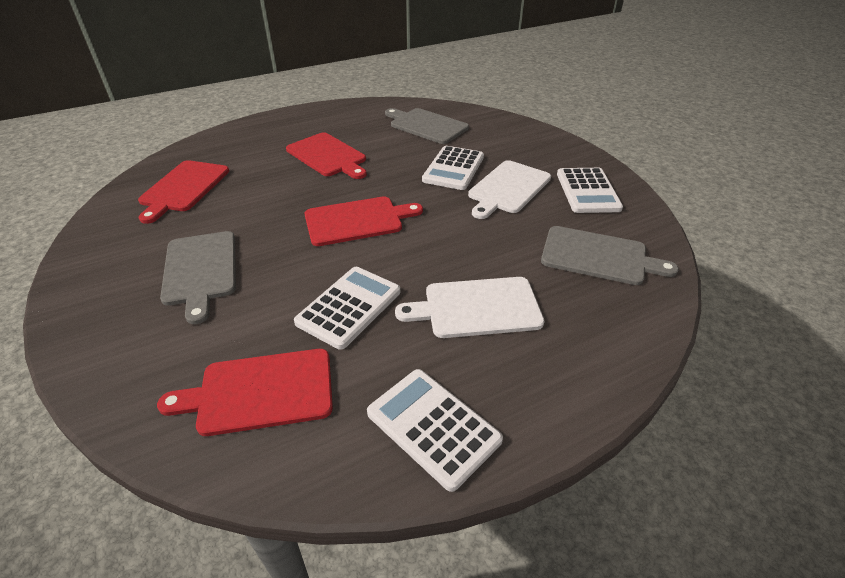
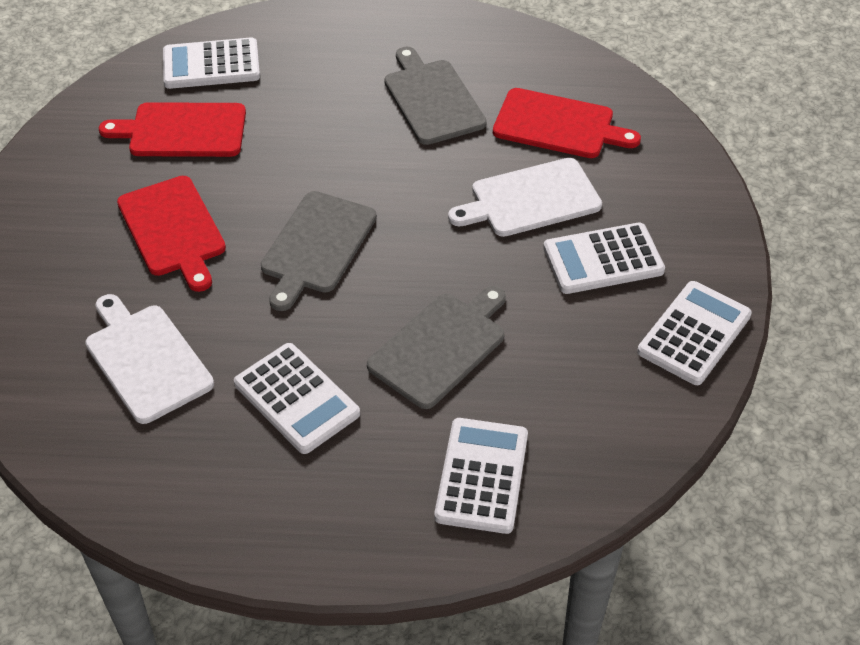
red cutting board: 4 -> 3
white calculator: 4 -> 5

